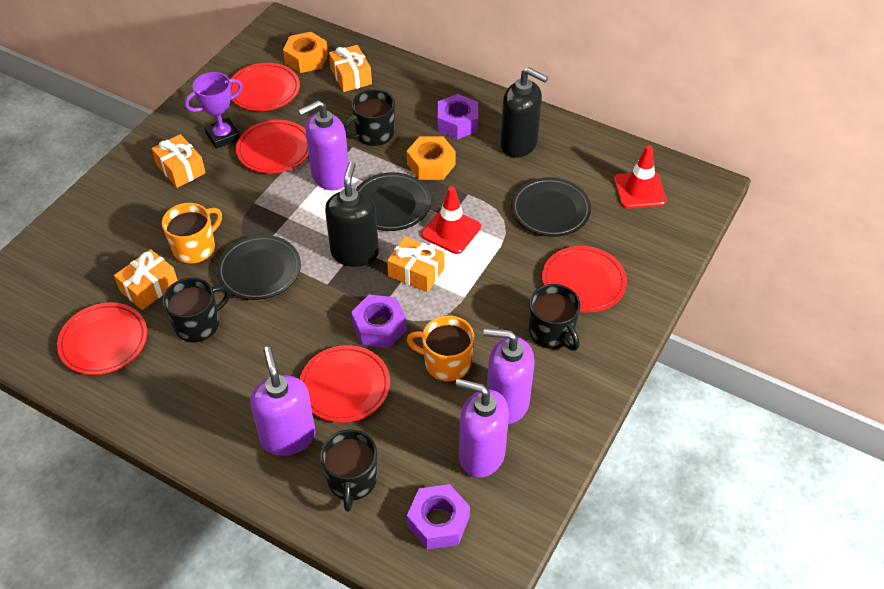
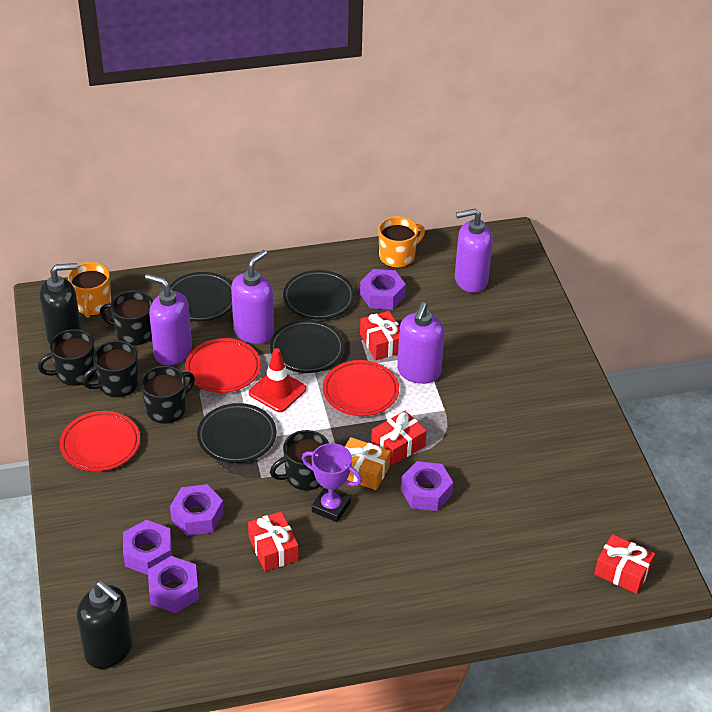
black mug: 4 -> 5
black plate: 3 -> 4
orange gift: 4 -> 1
orange nut: 2 -> 0
purple nut: 3 -> 5
red gift: 0 -> 4
red plate: 5 -> 3
red traffic cone: 2 -> 1

